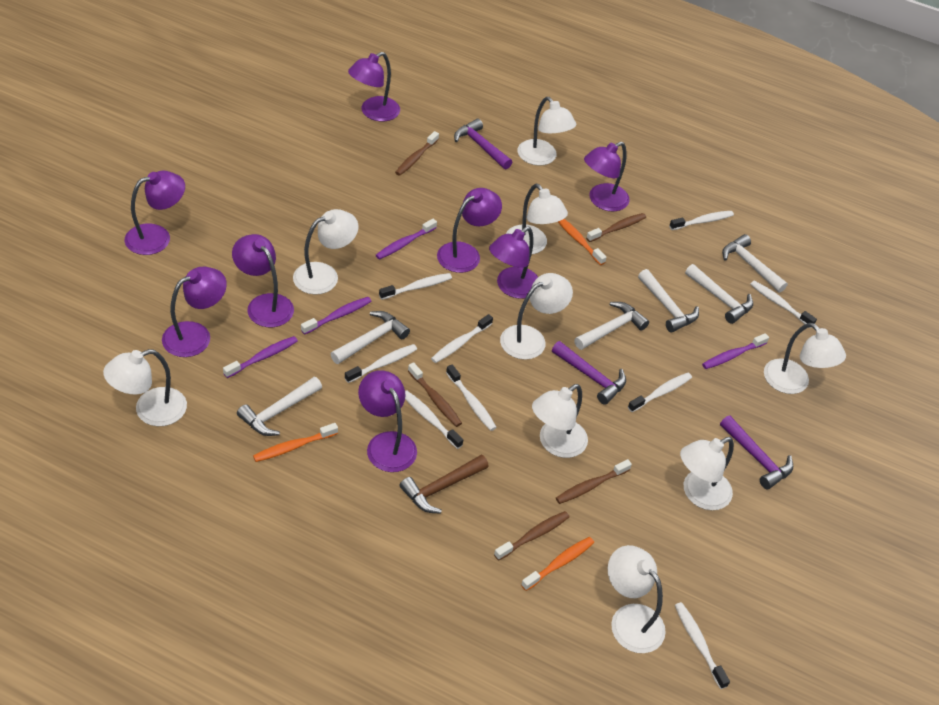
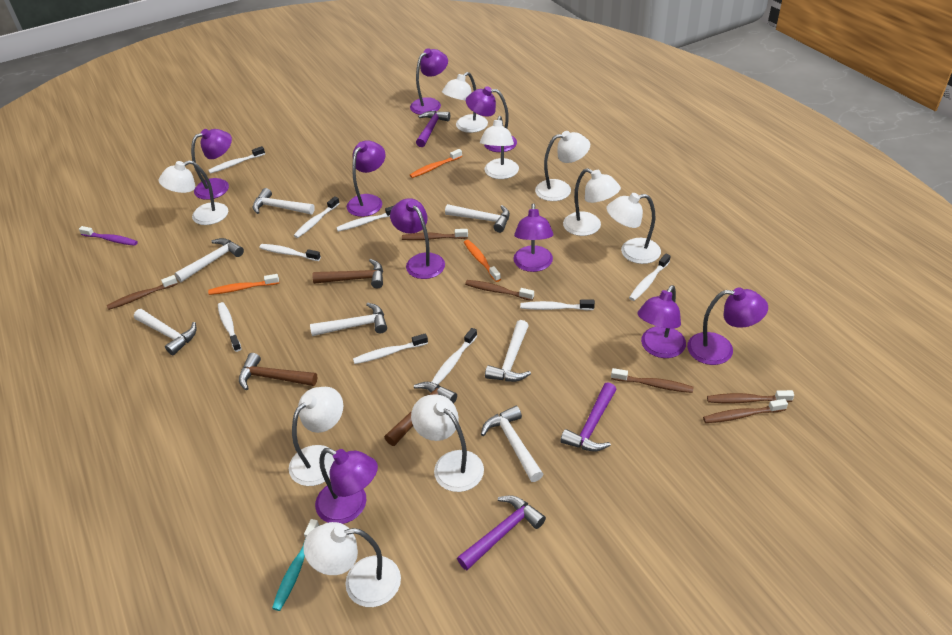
brown hammer: 1 -> 3
brown toothbrush: 5 -> 6
purple lamp: 8 -> 9
purple toothbrush: 4 -> 1
turquoise toothbrush: 0 -> 1
white hammer: 6 -> 7

